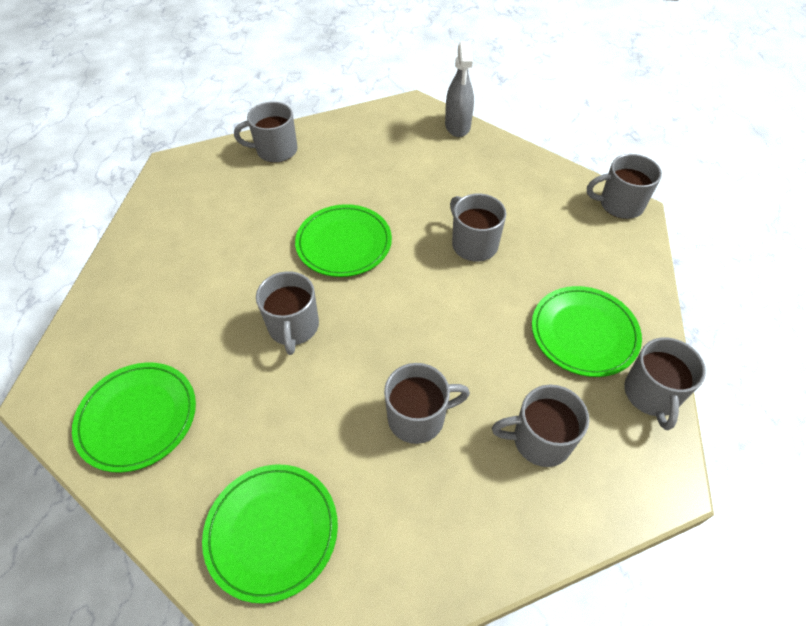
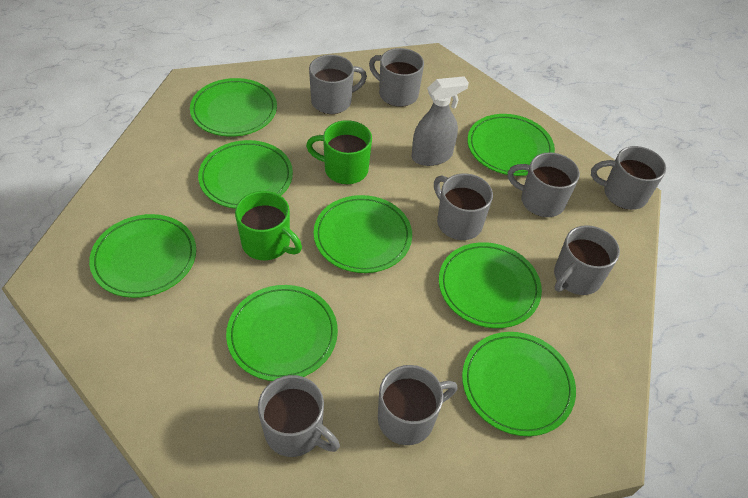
green mug: 0 -> 2
green plate: 4 -> 8
grey mug: 7 -> 8

